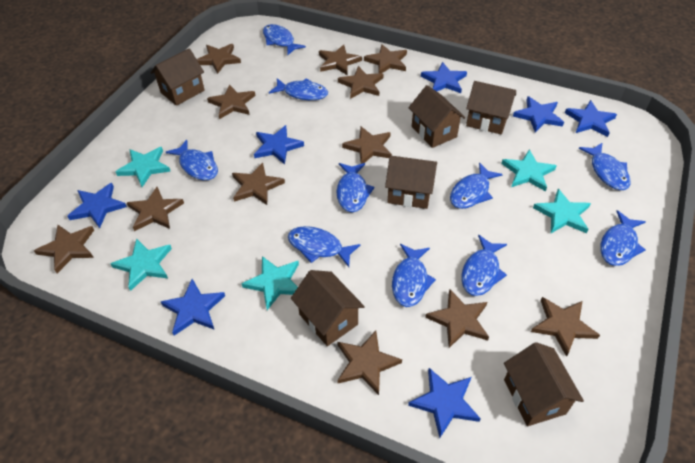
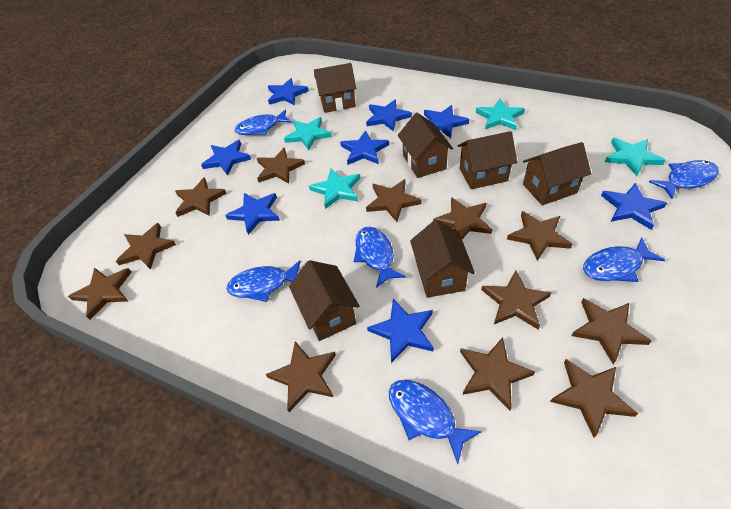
blue fish: 10 -> 6
blue star: 7 -> 8
turquoise star: 5 -> 4

